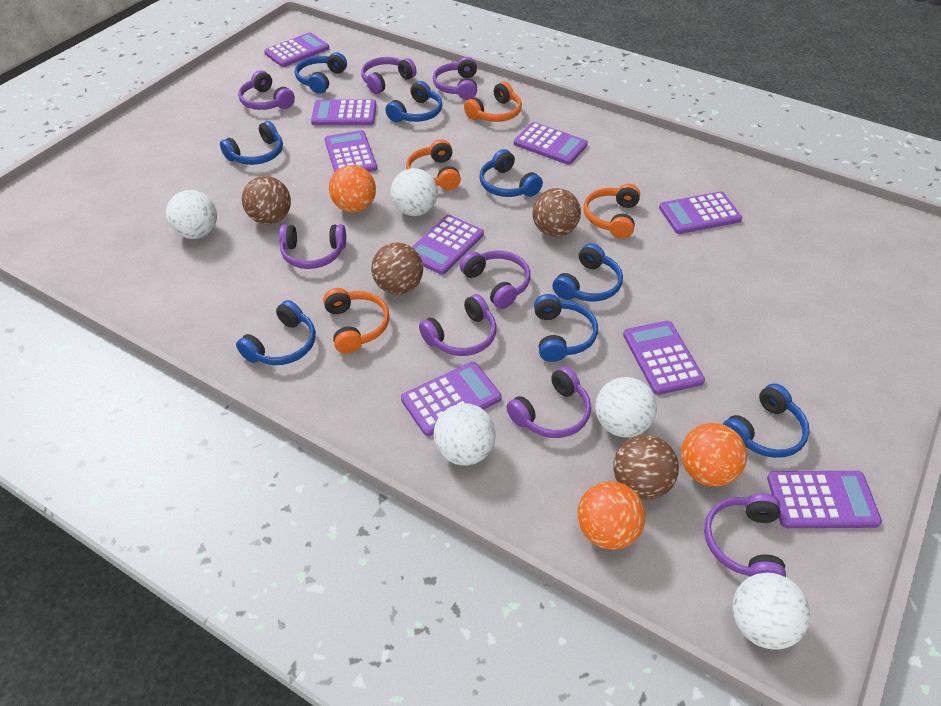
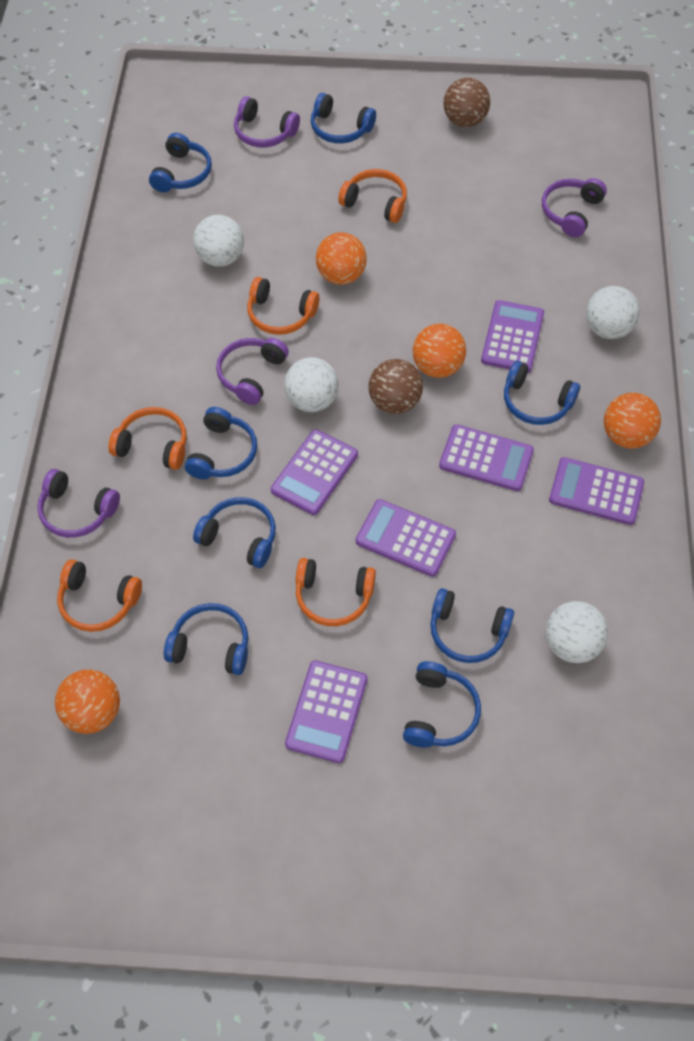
brown ball: 4 -> 2
orange ball: 3 -> 4
orange headphones: 4 -> 5
purple calculator: 9 -> 6
purple headphones: 8 -> 4
white ball: 5 -> 4

